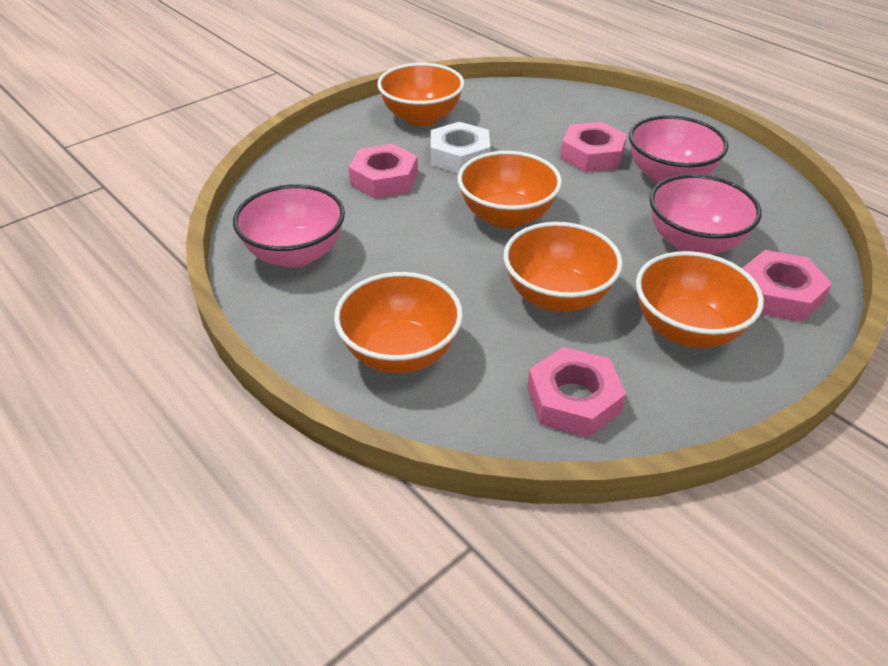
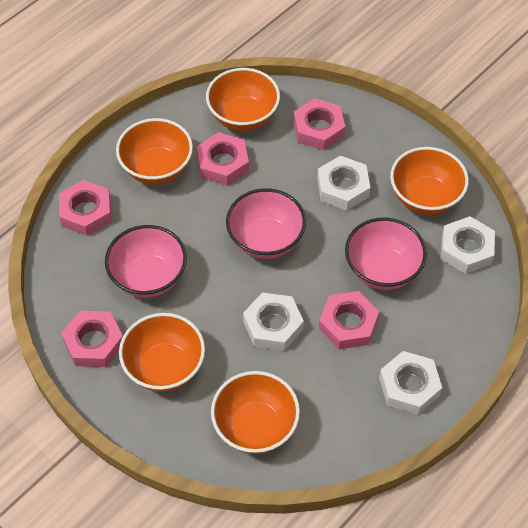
pink nut: 4 -> 5
white nut: 1 -> 4

